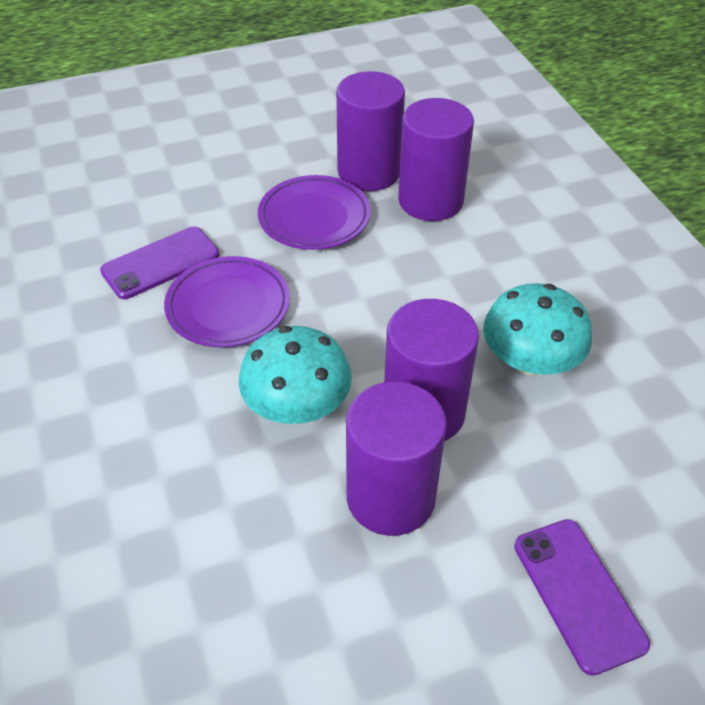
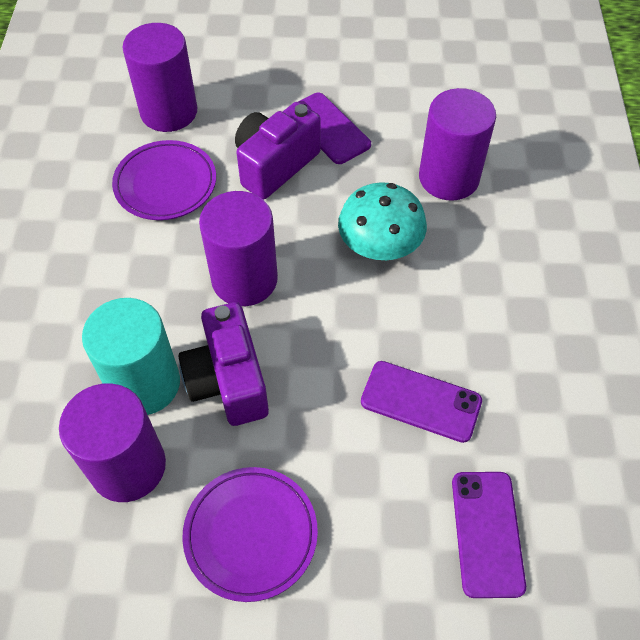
purple camera: 0 -> 2
purple phone: 2 -> 3
turquoise cylinder: 0 -> 1
turquoise mushroom: 2 -> 1

